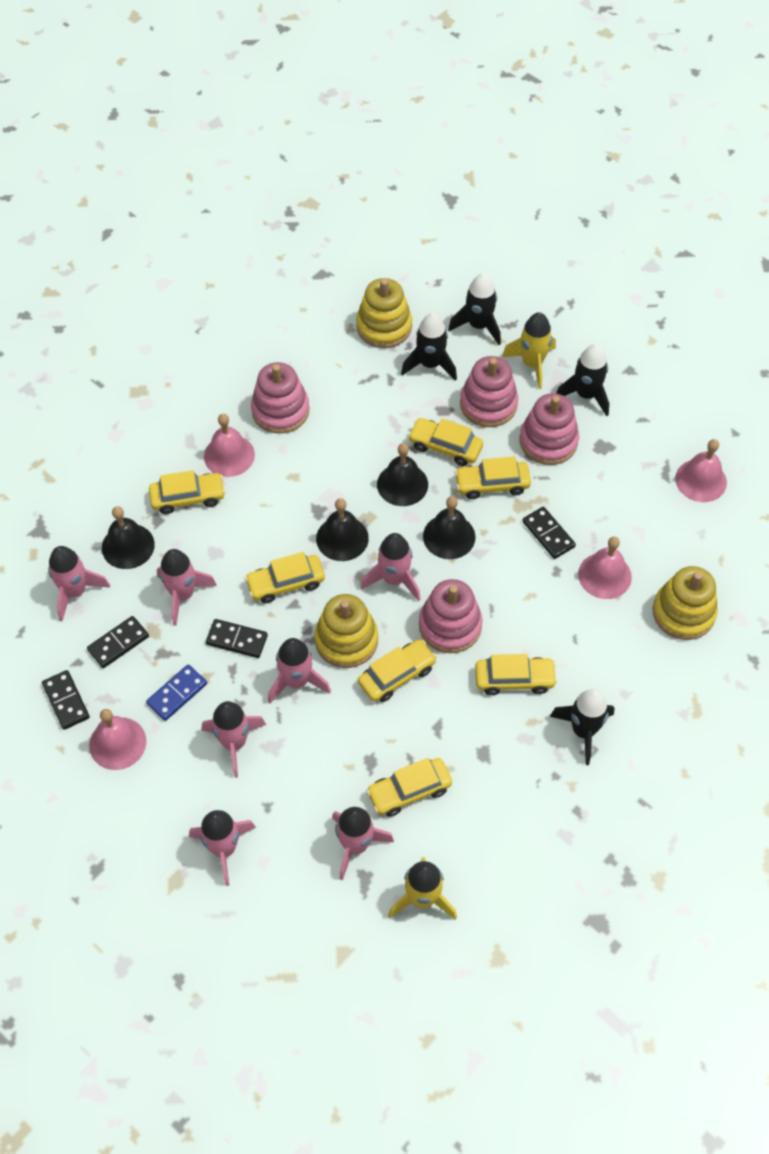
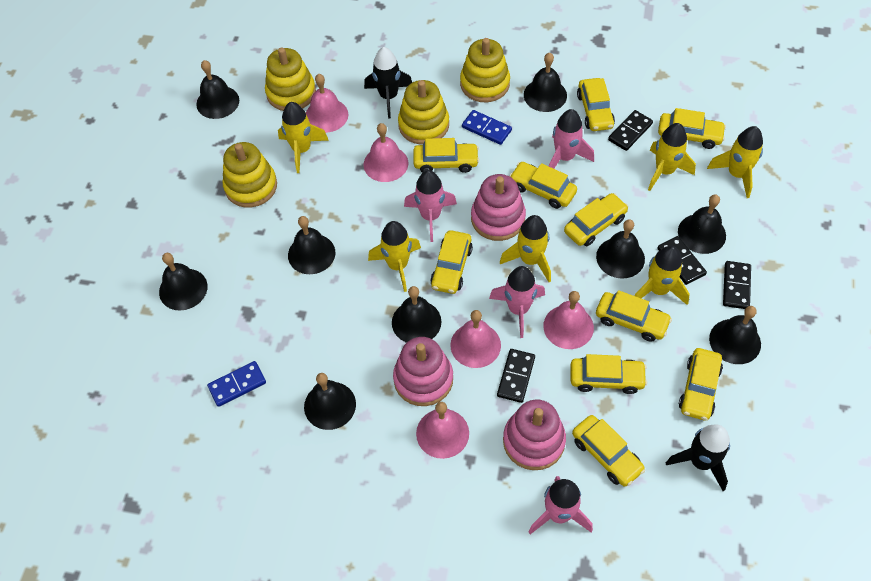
black bell: 4 -> 9
black rocket: 4 -> 2
blue domino: 1 -> 2
pink bell: 4 -> 5
pink rocket: 7 -> 4
pink stacking toy: 4 -> 3
yellow car: 7 -> 10
yellow rocket: 2 -> 6
yellow stacking toy: 3 -> 4

